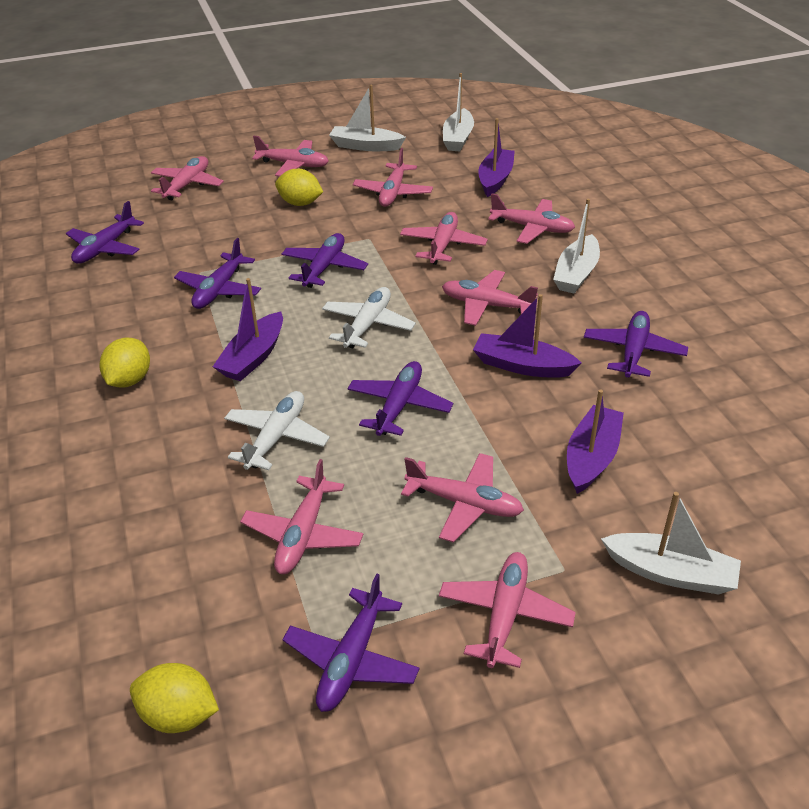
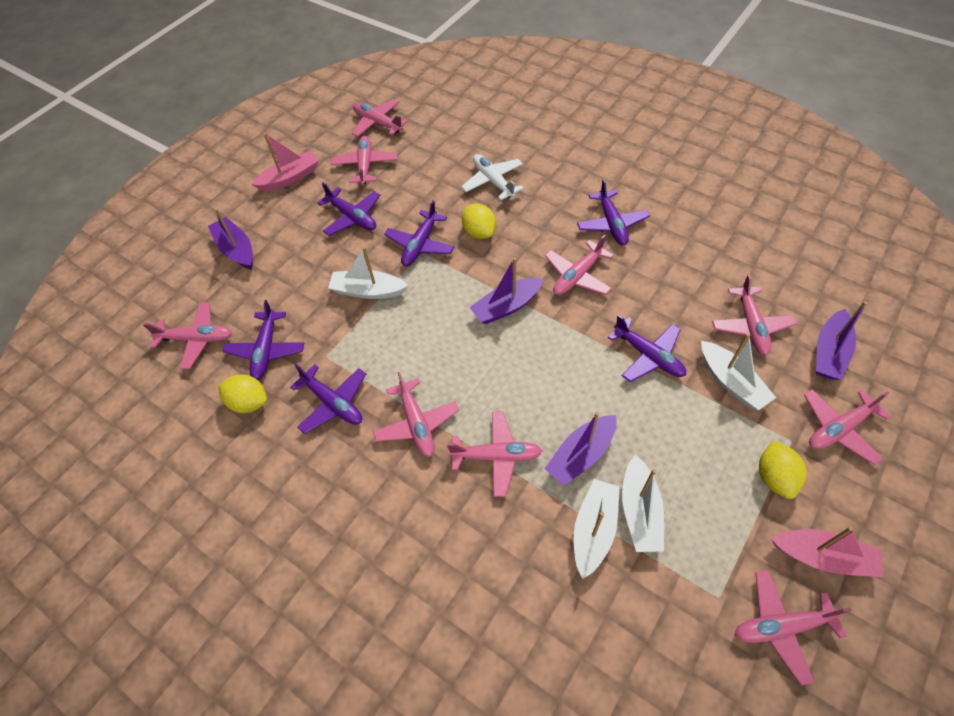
pink boat: 0 -> 2
white plane: 2 -> 1

